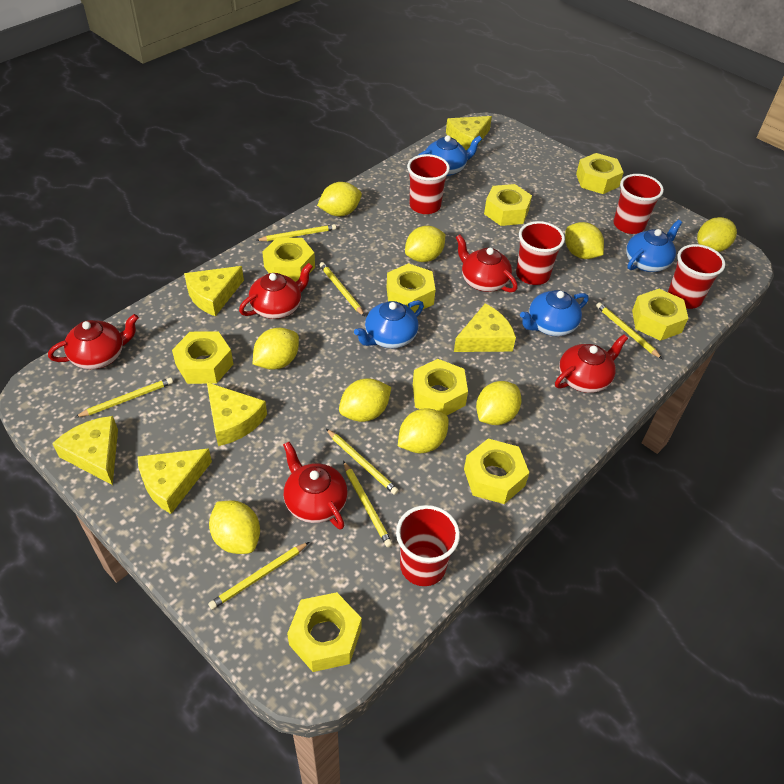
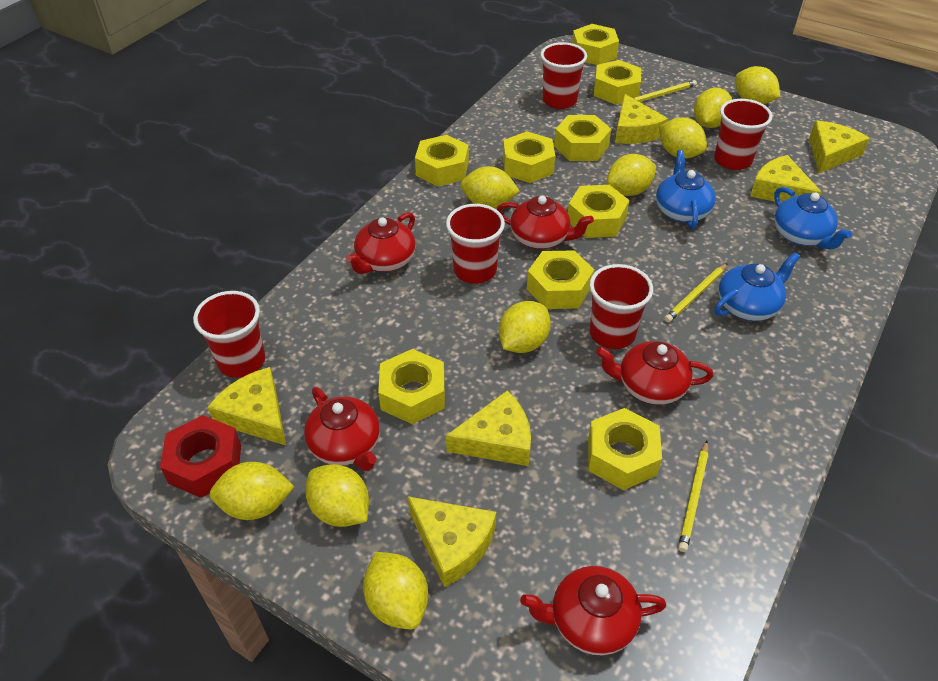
blue teapot: 4 -> 3
red nut: 0 -> 1
yellow pencil: 7 -> 3

